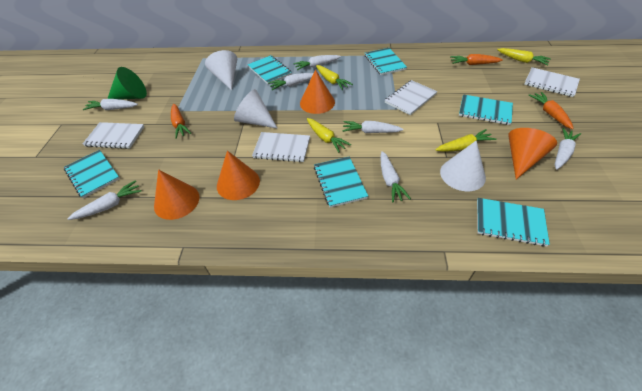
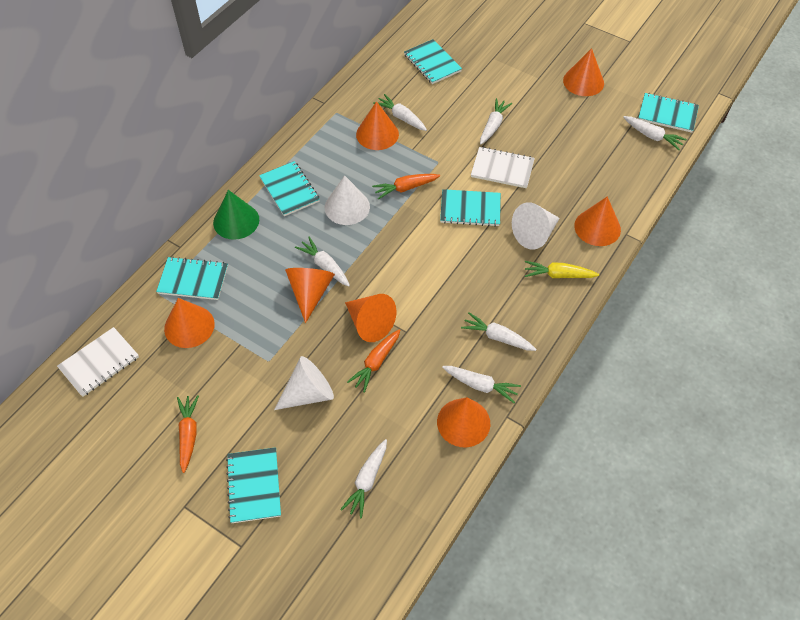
orange cone: 4 -> 7
white notebook: 4 -> 2
yellow carrot: 4 -> 1

